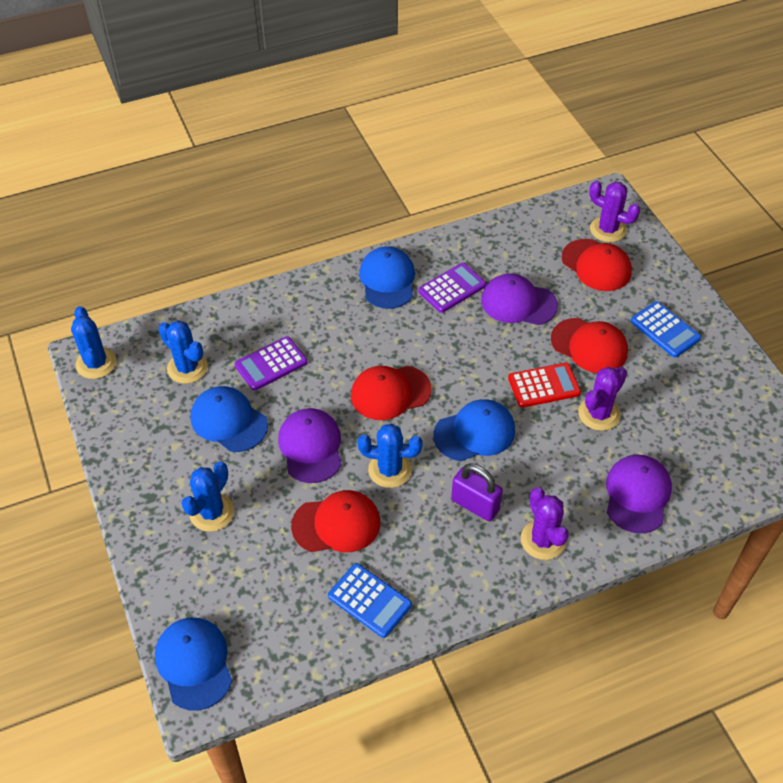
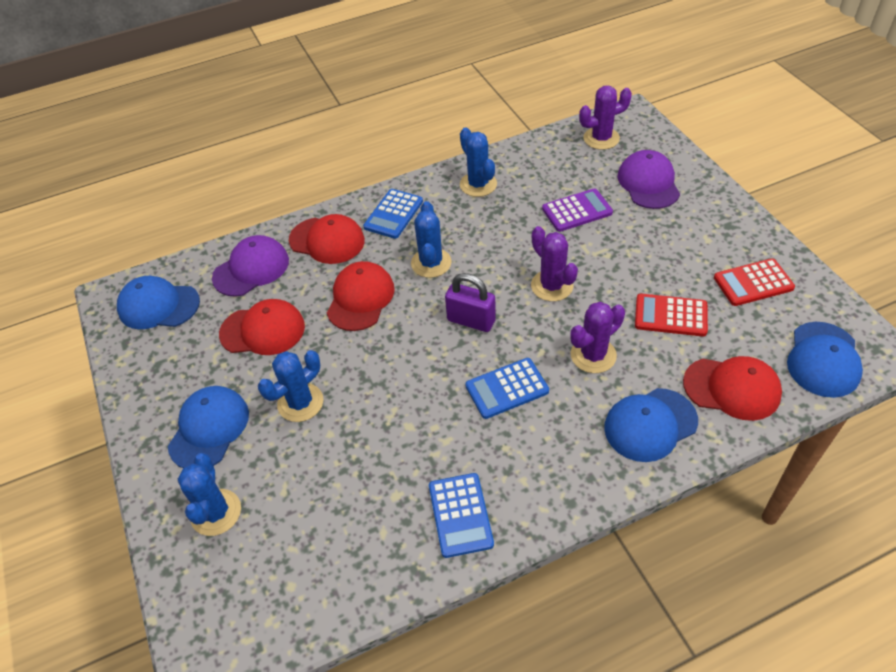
blue calculator: 2 -> 3
purple calculator: 2 -> 1
purple cap: 3 -> 2
red calculator: 1 -> 2

